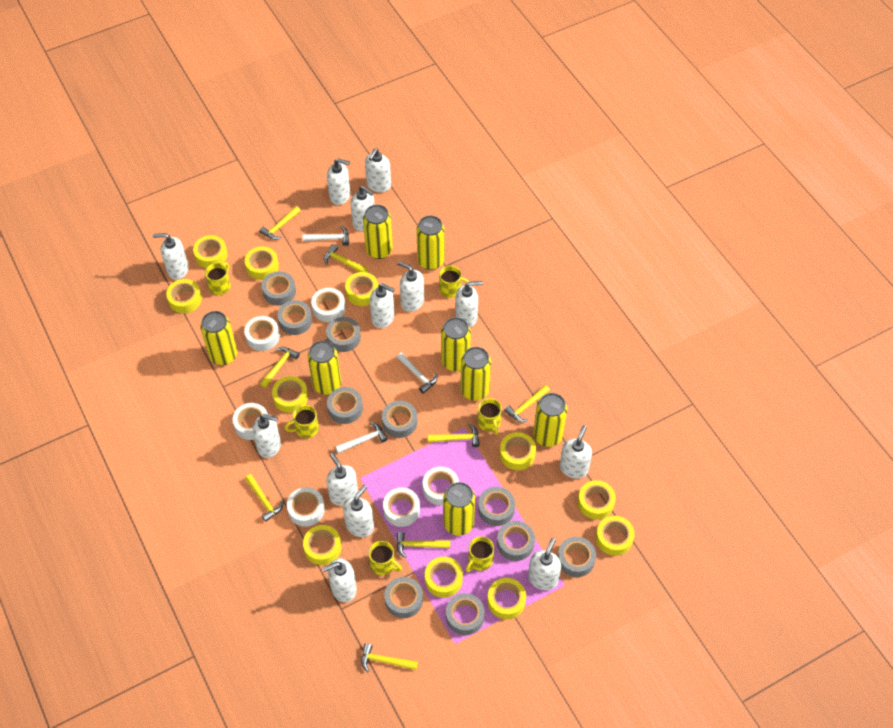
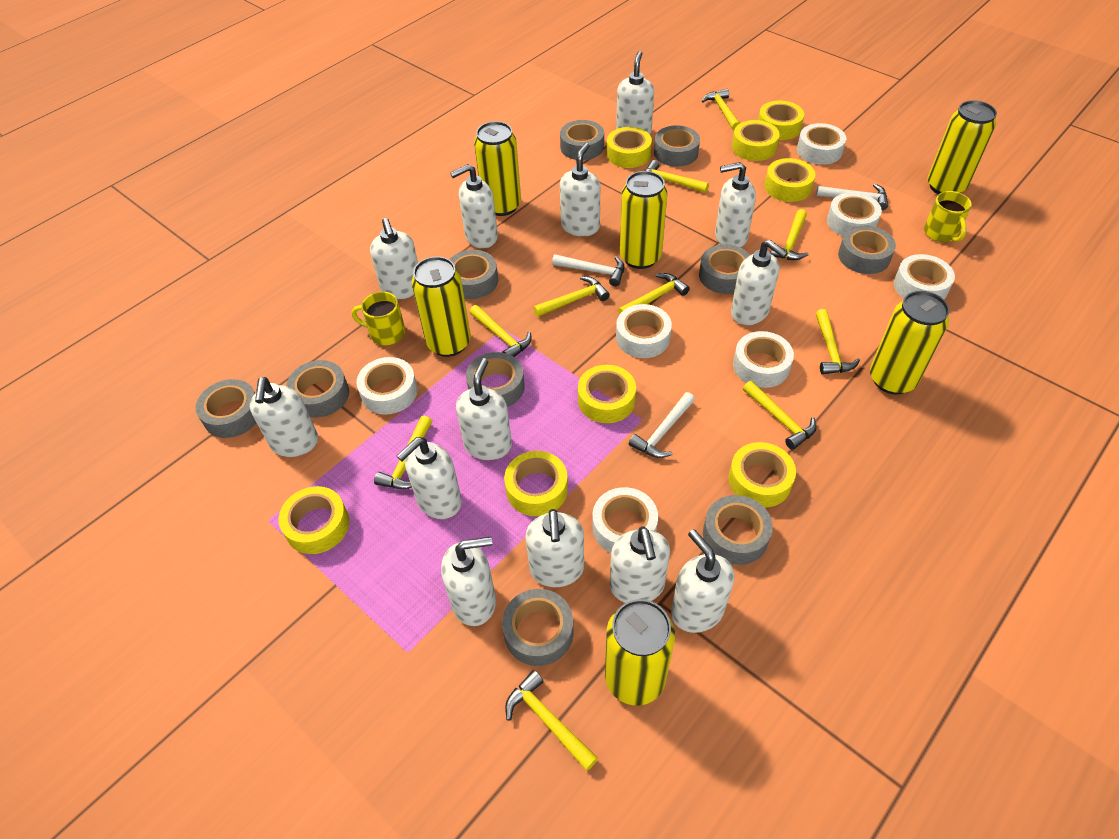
white tape: 6 -> 7
yellow can: 8 -> 6
yellow hammer: 8 -> 10
yellow mug: 6 -> 2
yellow tape: 11 -> 8

